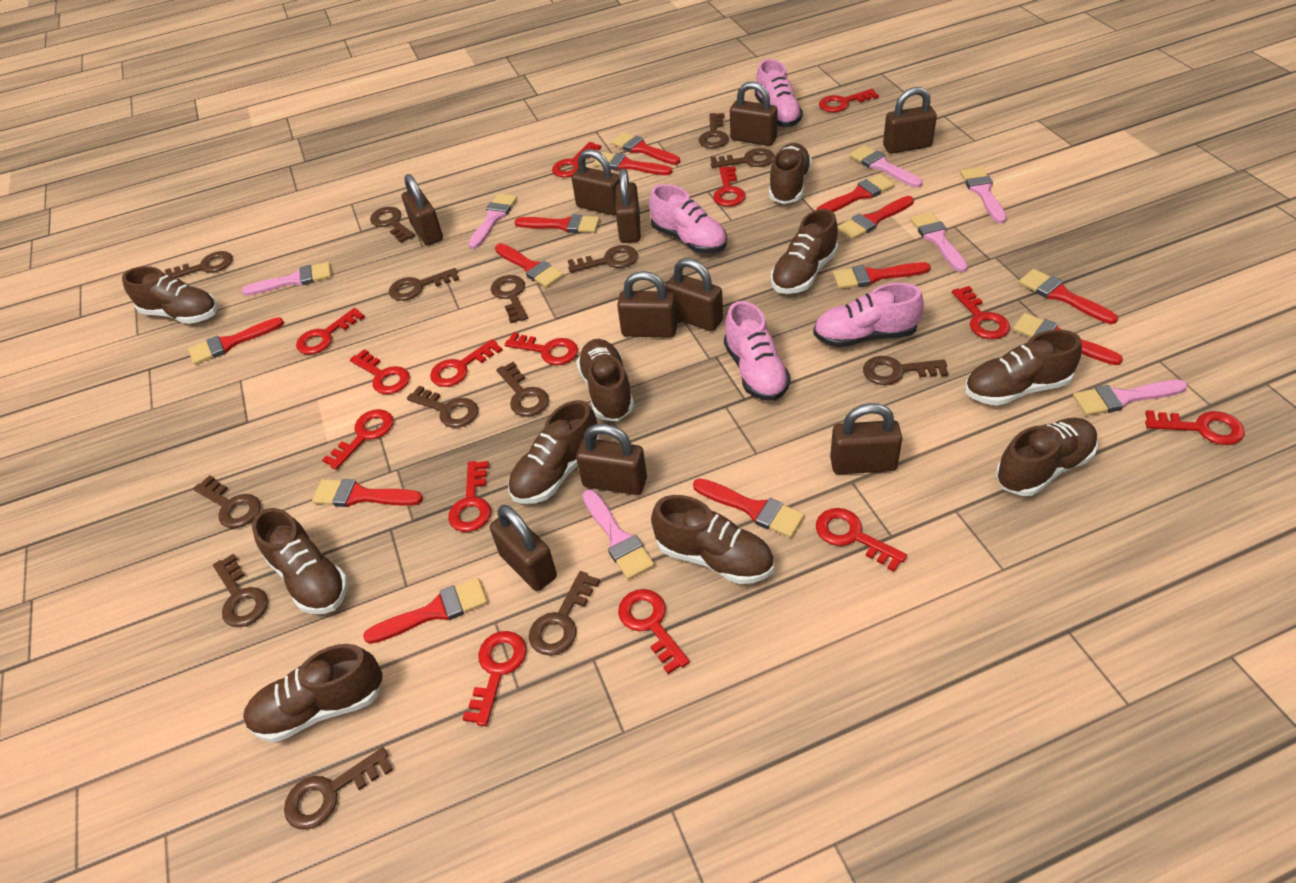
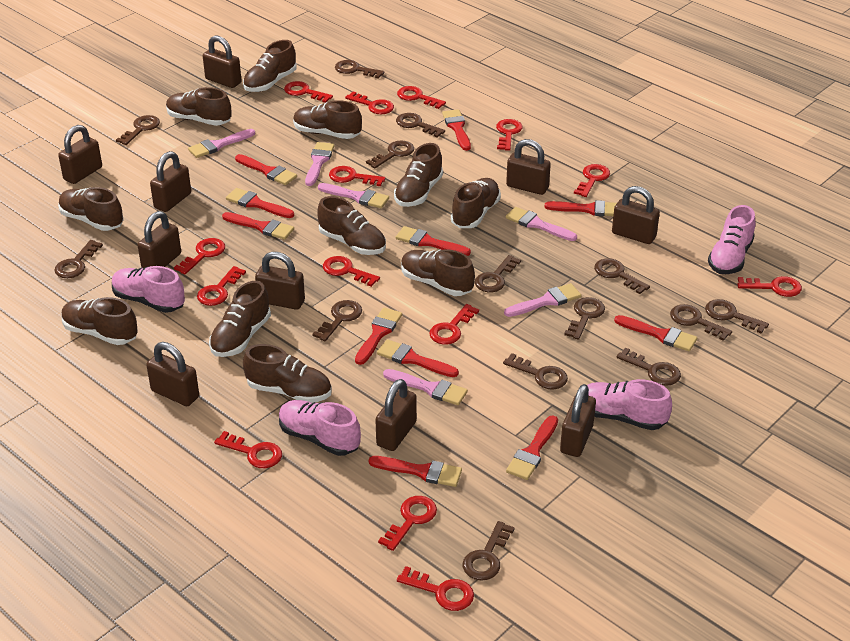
brown shoe: 10 -> 11
pink brush: 7 -> 6
red brush: 13 -> 11

